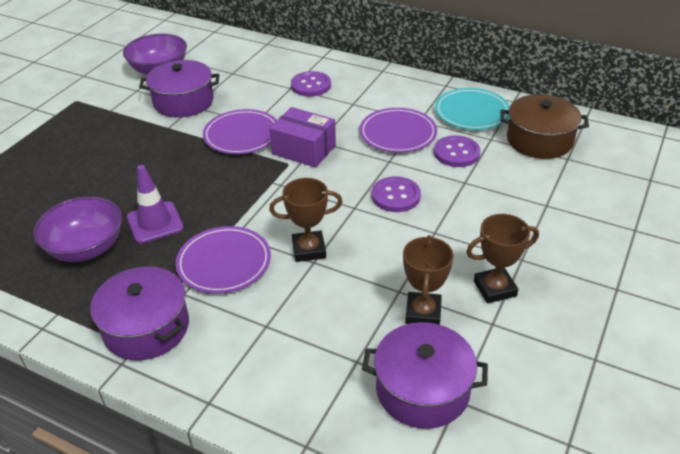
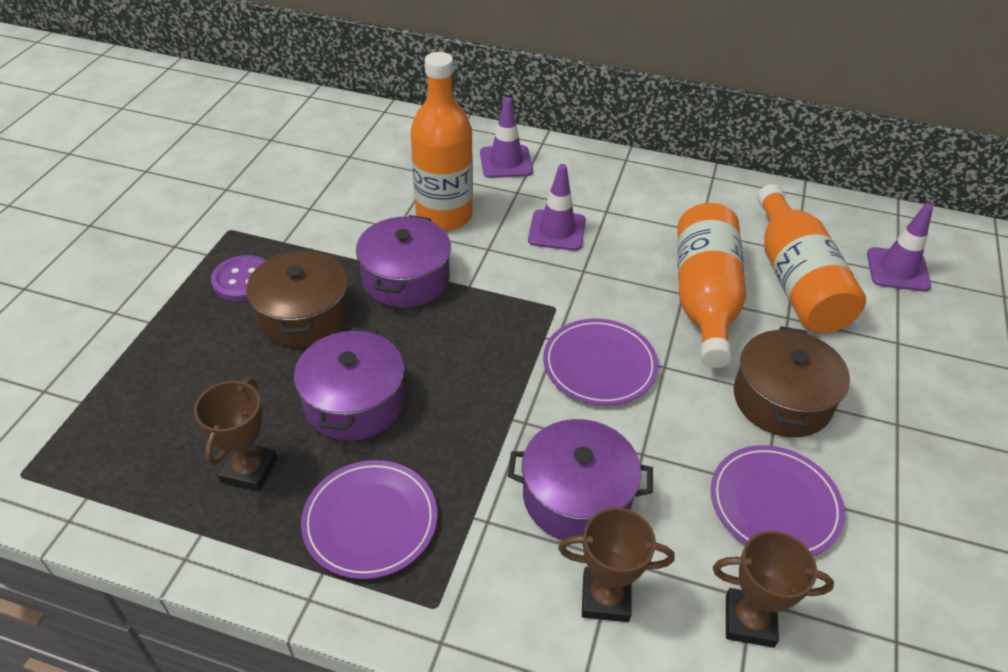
brown pot: 1 -> 2
orange bottle: 0 -> 3
purple bowl: 2 -> 0
purple box: 1 -> 0
purple button: 3 -> 1
purple traffic cone: 1 -> 3
turquoise plate: 1 -> 0

